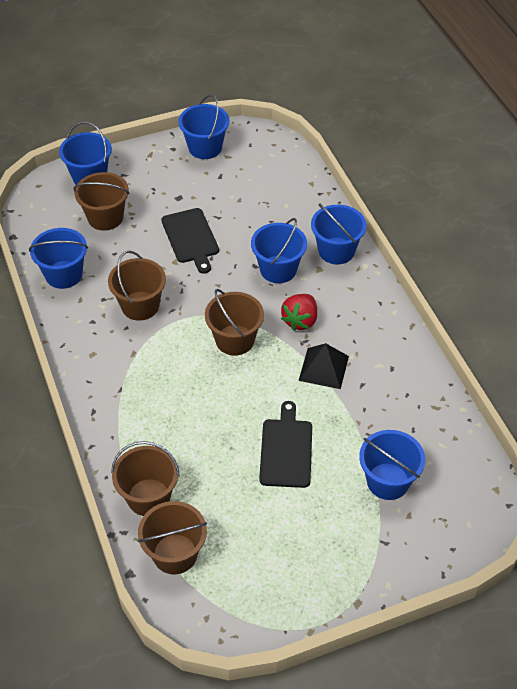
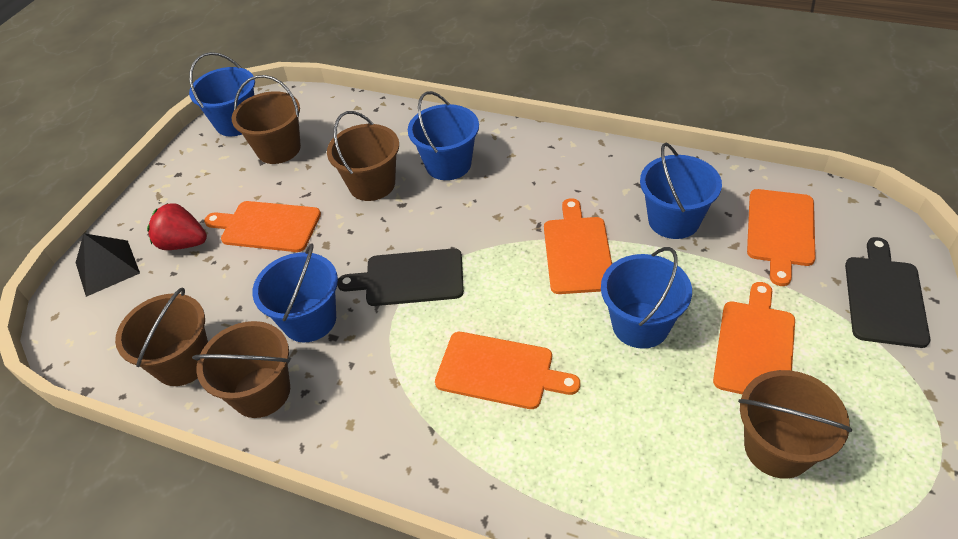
blue bucket: 6 -> 5
orange cutting board: 0 -> 5

